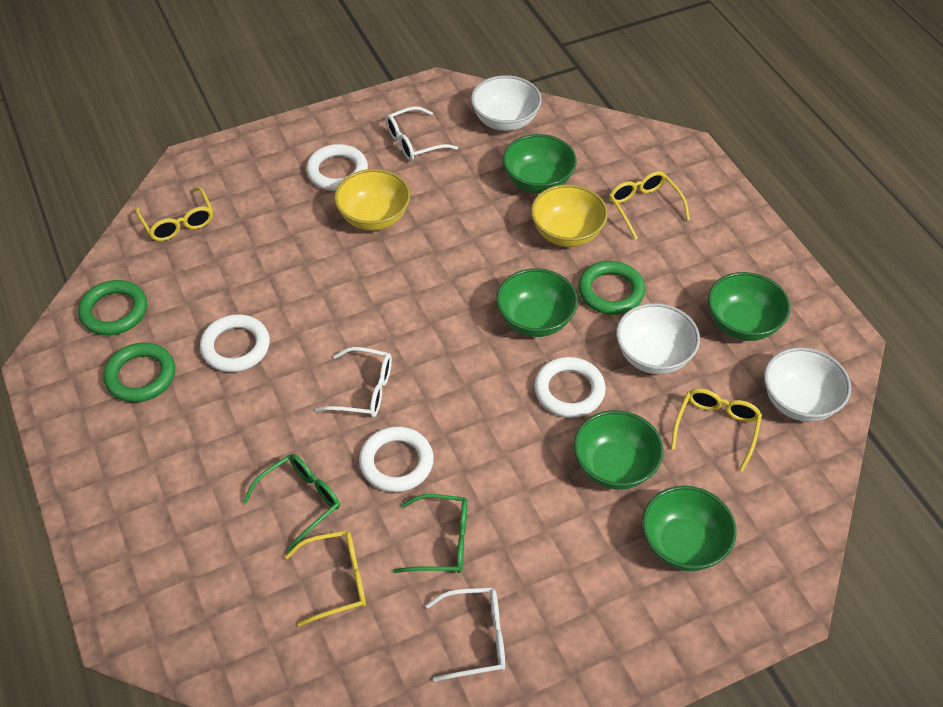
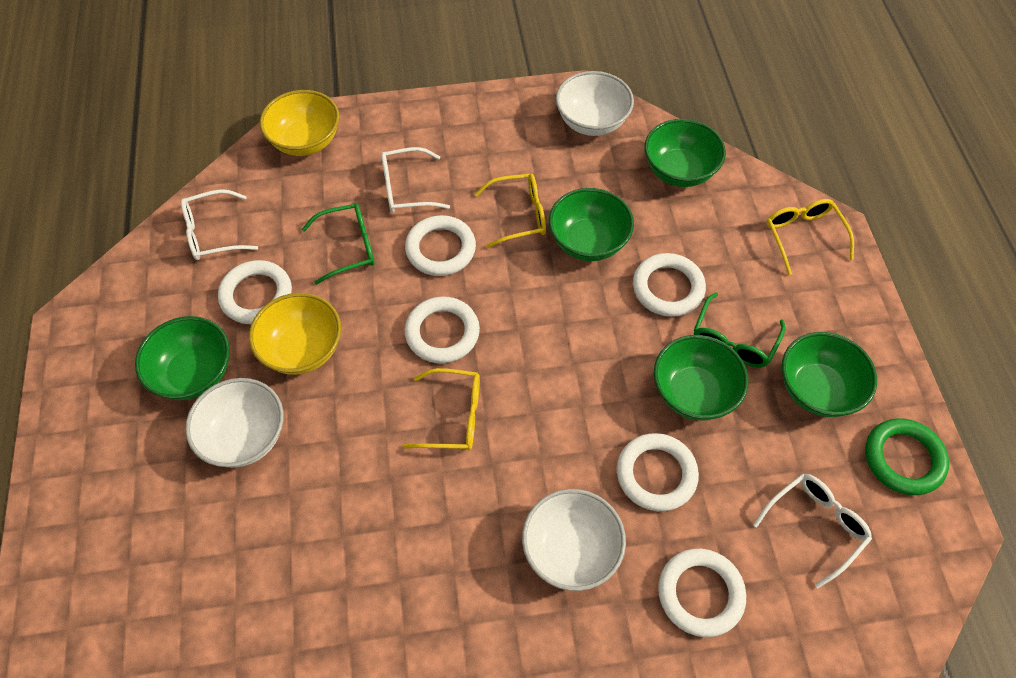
green ring: 3 -> 1
white ring: 4 -> 6
yellow glasses: 4 -> 3

